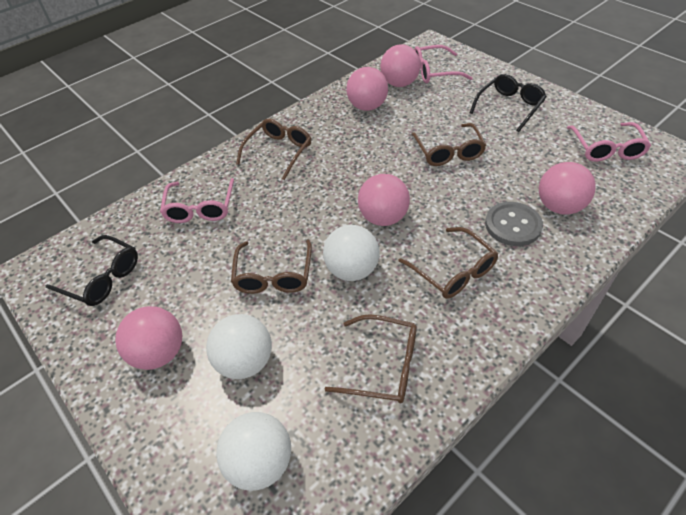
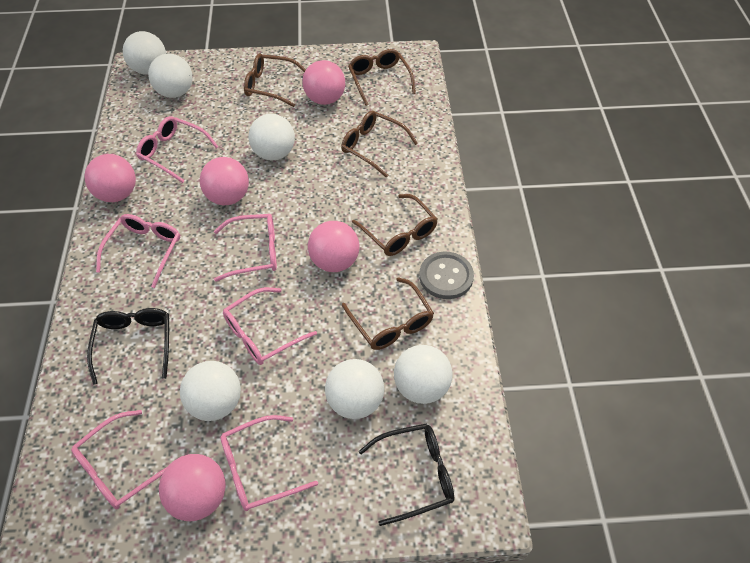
pink glasses: 3 -> 6
white ball: 3 -> 6

